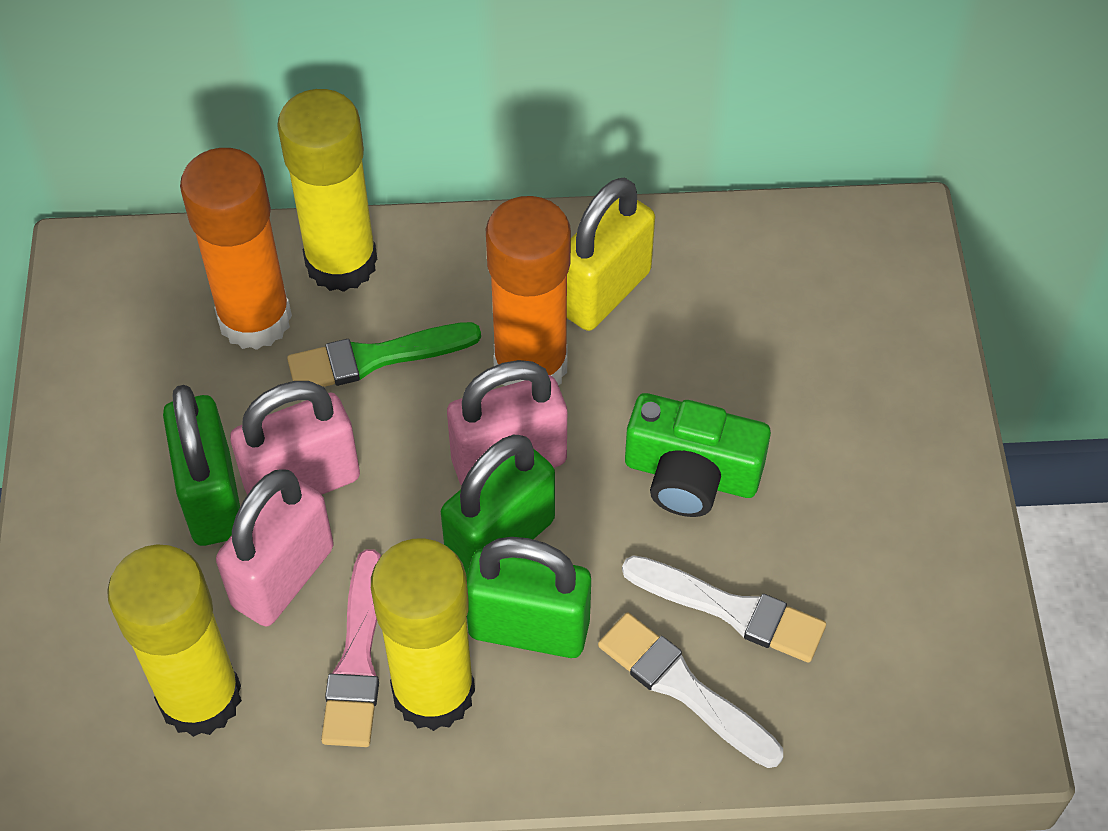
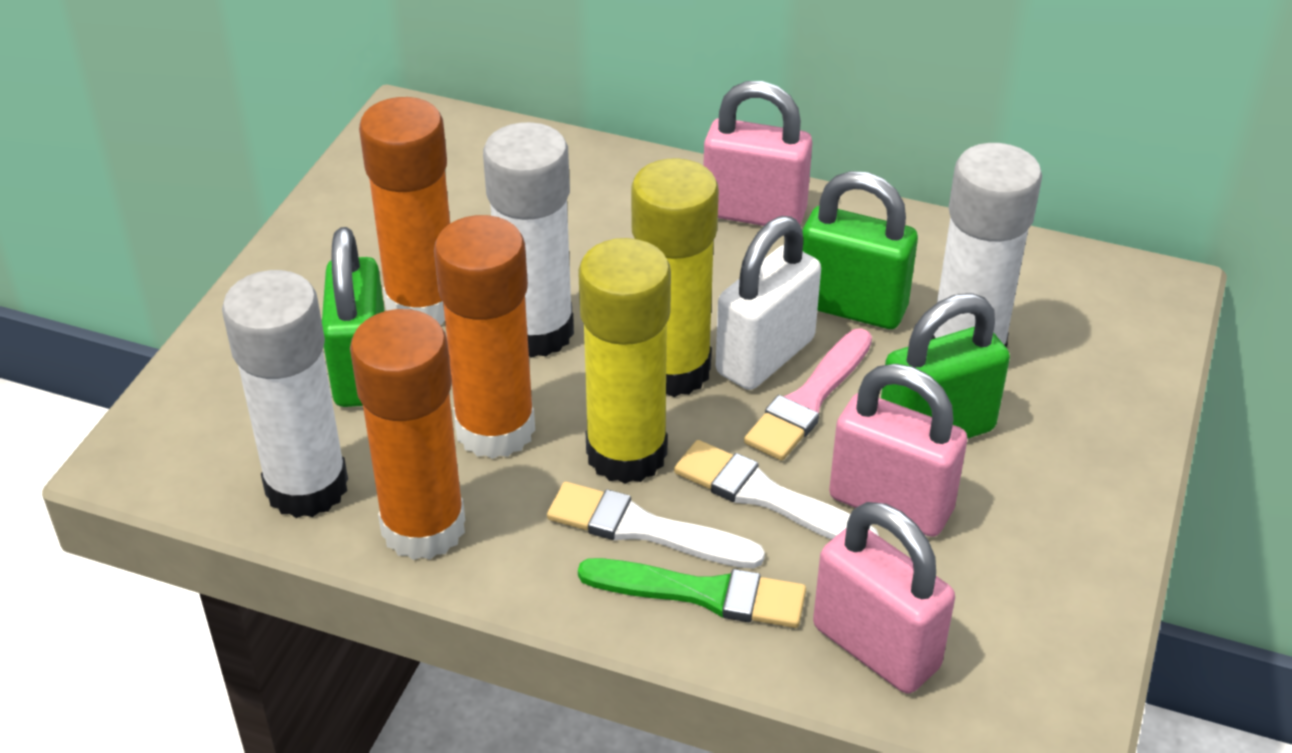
green camera: 1 -> 0
orange glue stick: 2 -> 3
white glue stick: 0 -> 3
white padlock: 0 -> 1
yellow glue stick: 3 -> 2
yellow padlock: 1 -> 0

